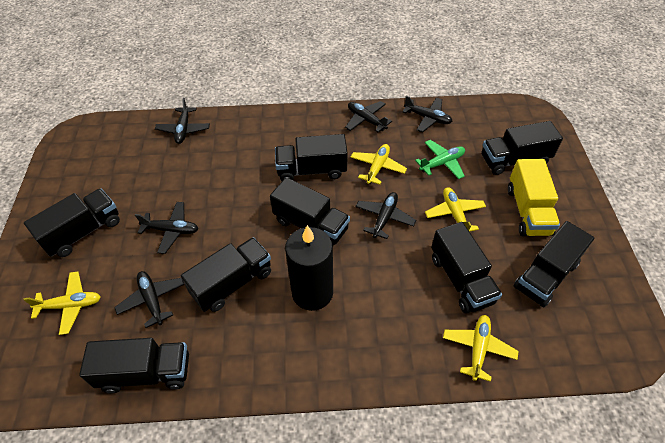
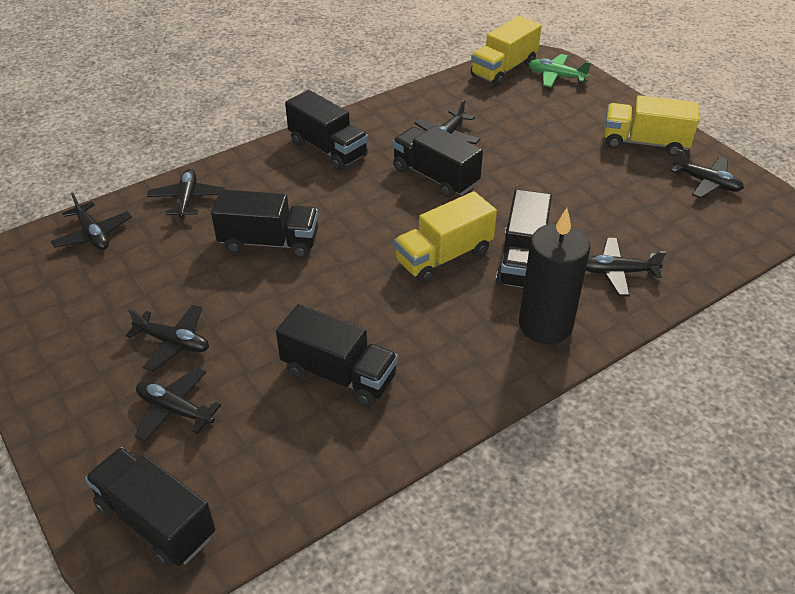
black plane: 6 -> 7
black truck: 8 -> 6
yellow plane: 4 -> 0
yellow truck: 1 -> 3

